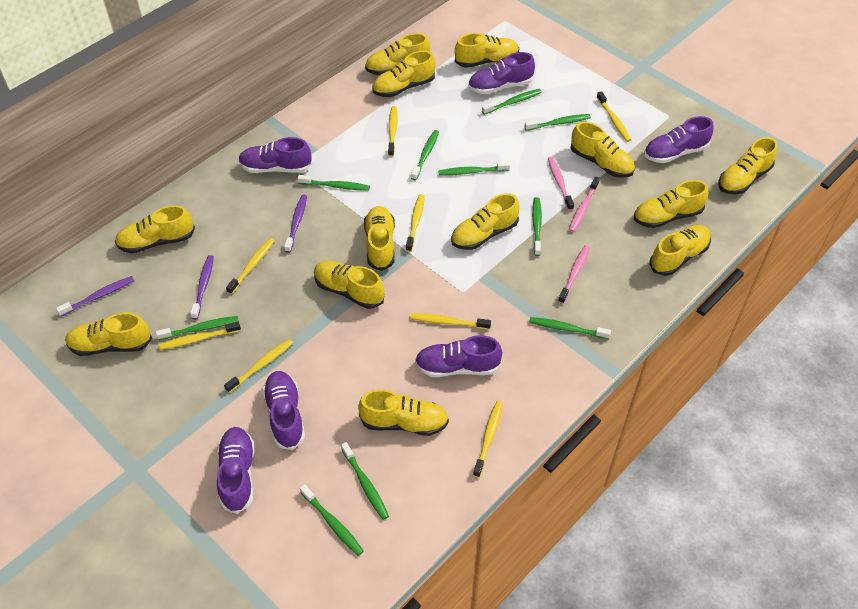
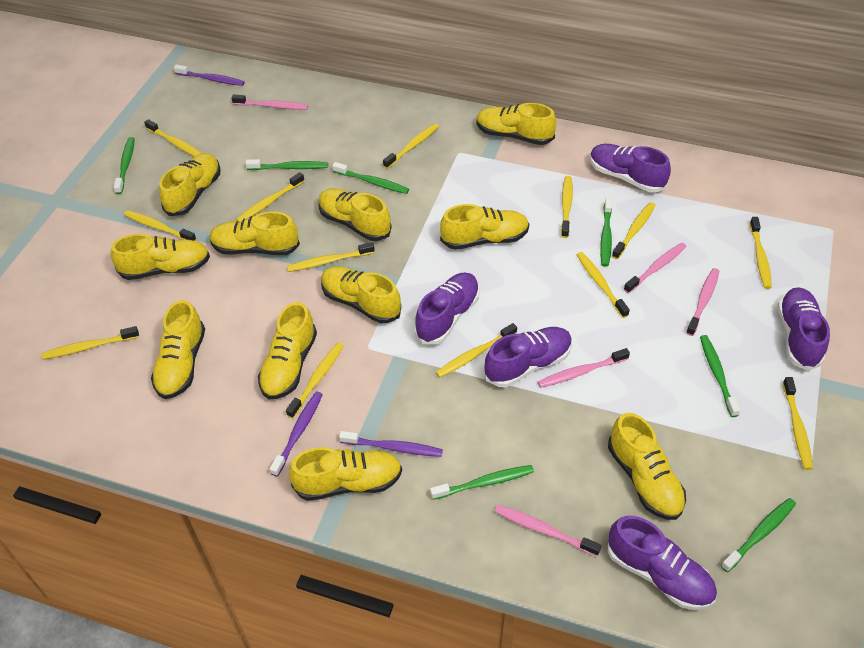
green toothbrush: 10 -> 7
pink toothbrush: 3 -> 5
purple shoe: 6 -> 5
yellow shoe: 13 -> 11
yellow toothbrush: 8 -> 13

